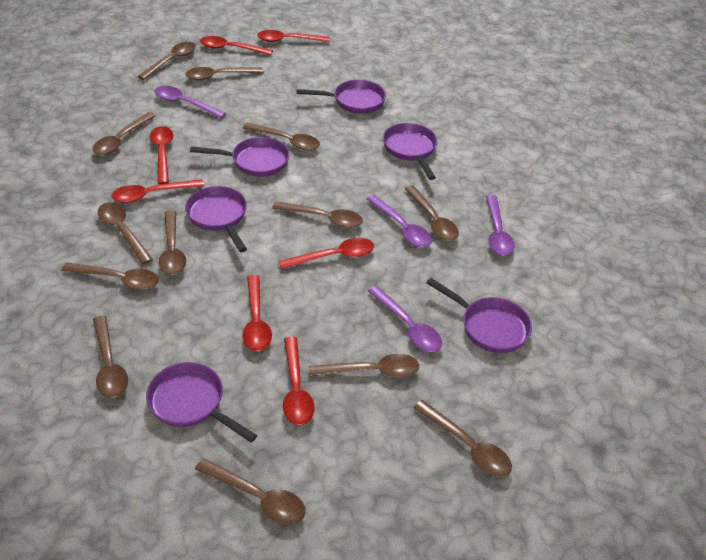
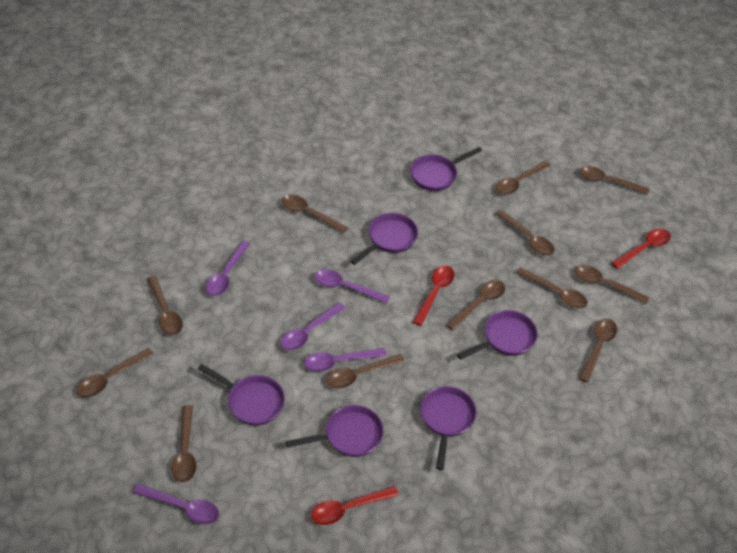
brown spoon: 13 -> 12
purple spoon: 4 -> 5
red spoon: 7 -> 3

